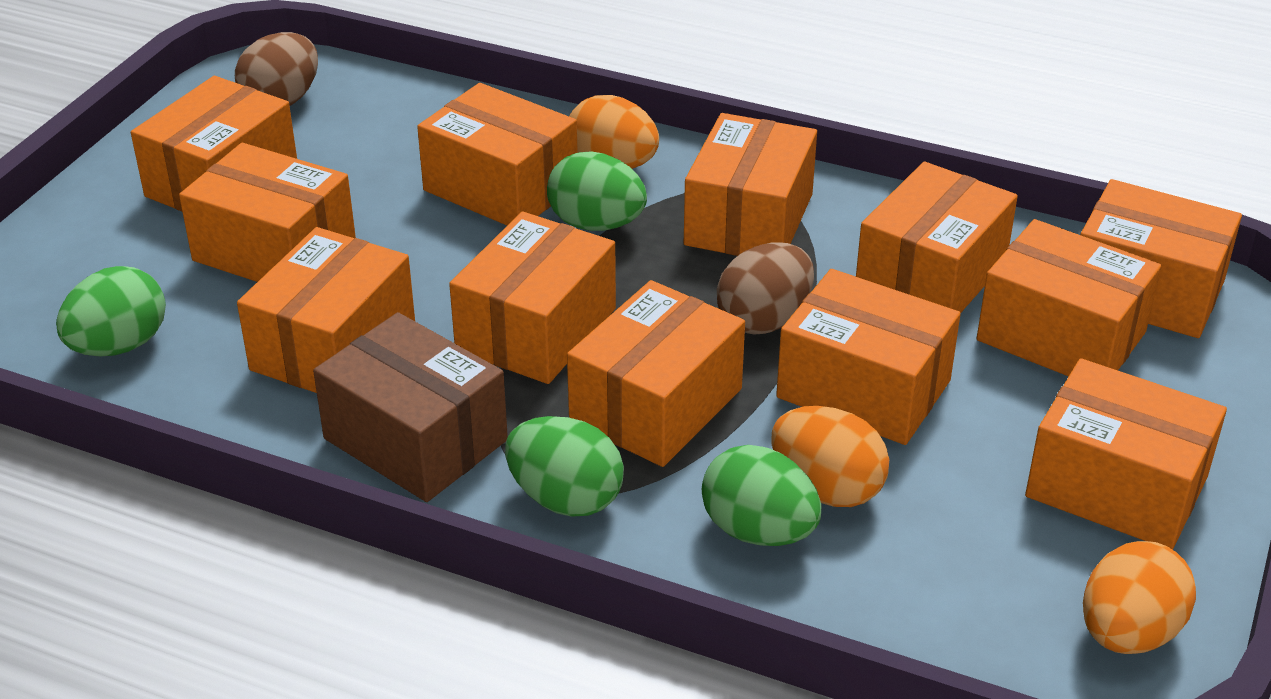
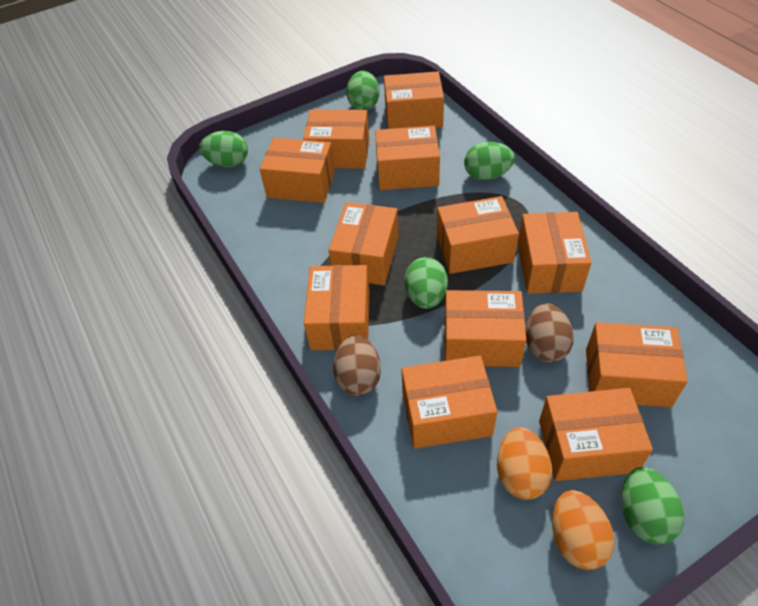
brown box: 1 -> 0
green egg: 4 -> 5
orange egg: 3 -> 2

